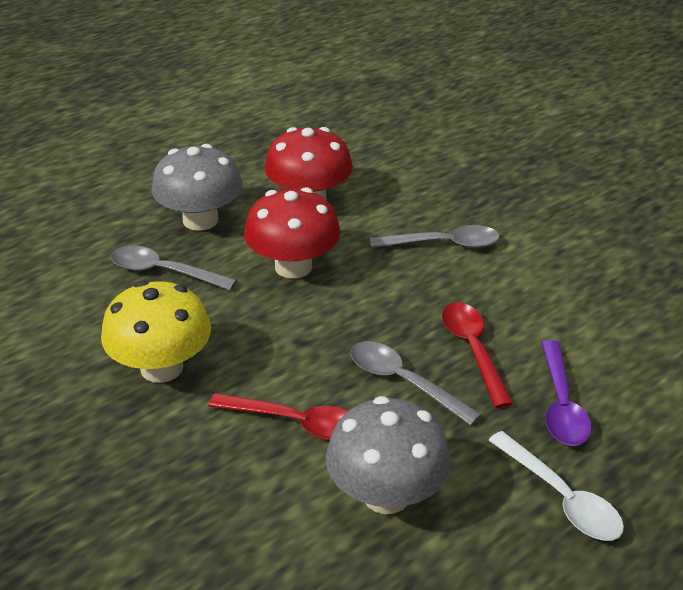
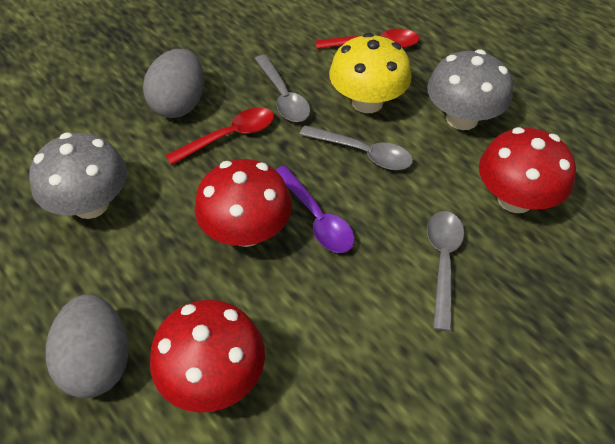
grey egg: 0 -> 2
red mushroom: 2 -> 3
white spoon: 1 -> 0

